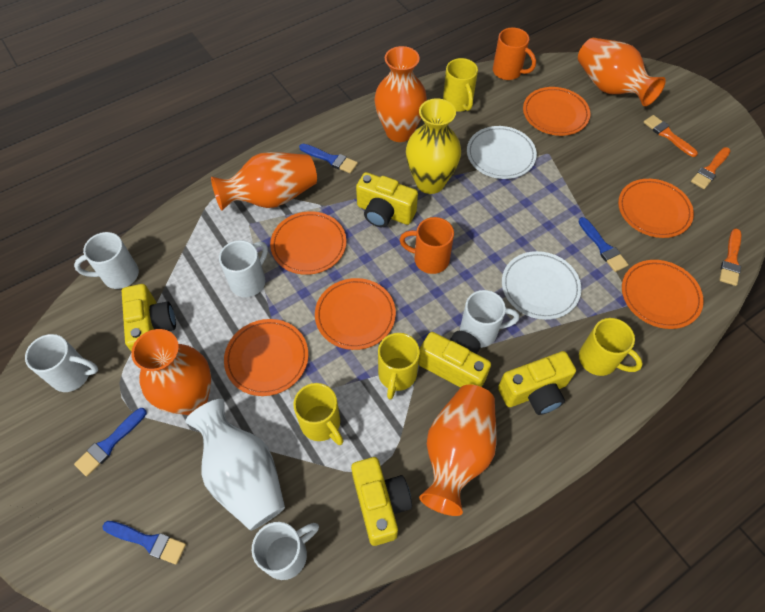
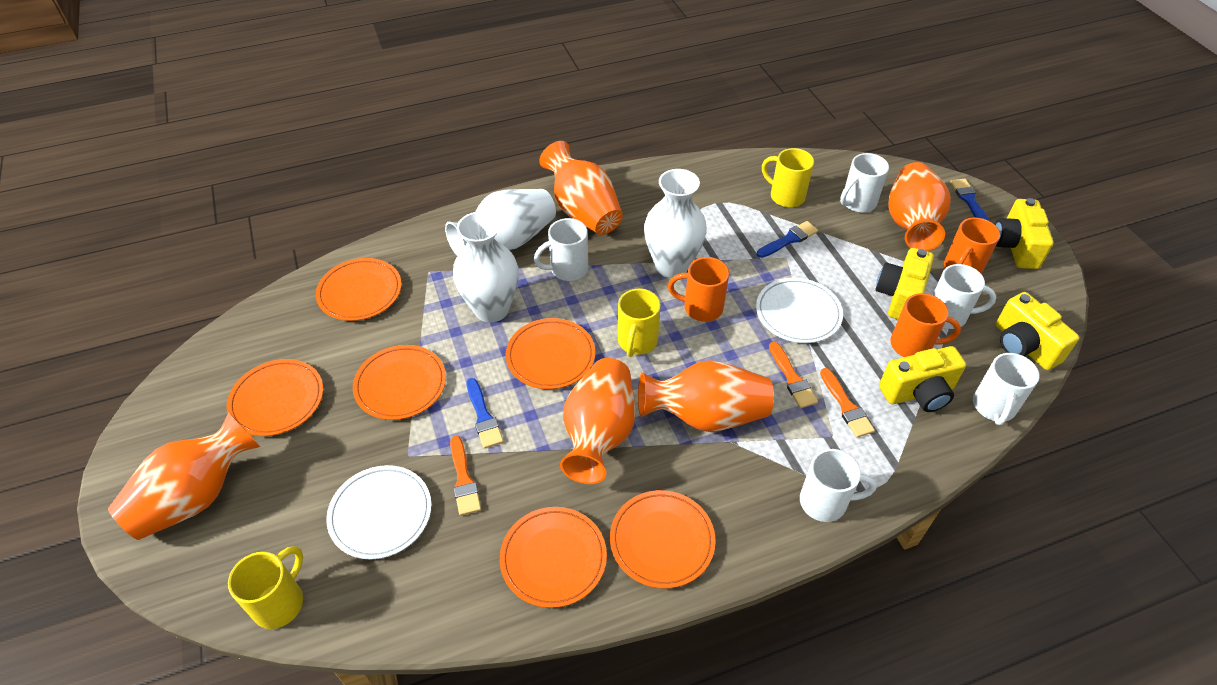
blue brush: 4 -> 3
orange mug: 2 -> 3
white vase: 1 -> 3
yellow camera: 5 -> 4
yellow mug: 4 -> 3
yellow vase: 1 -> 0

